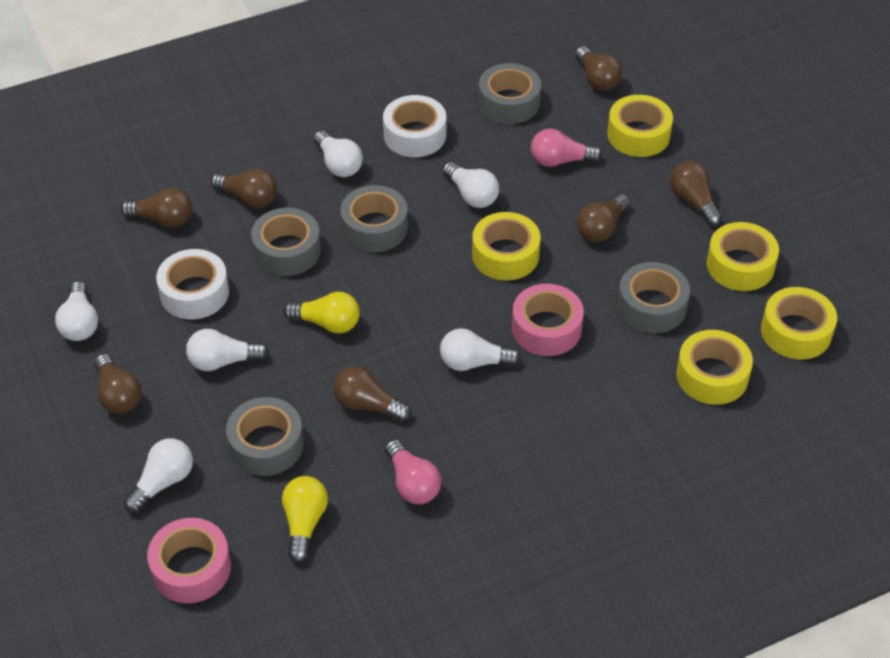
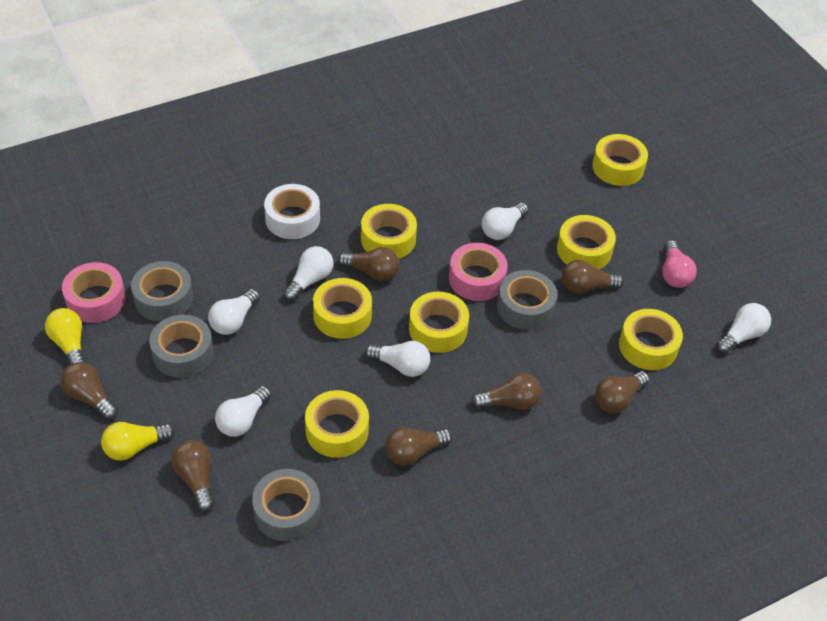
grey tape: 5 -> 4
pink light bulb: 2 -> 1
white tape: 2 -> 1
yellow tape: 5 -> 7

